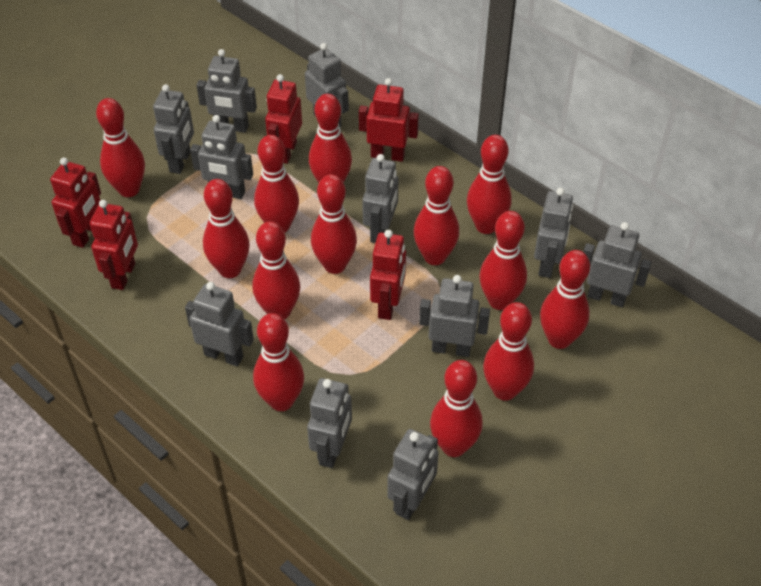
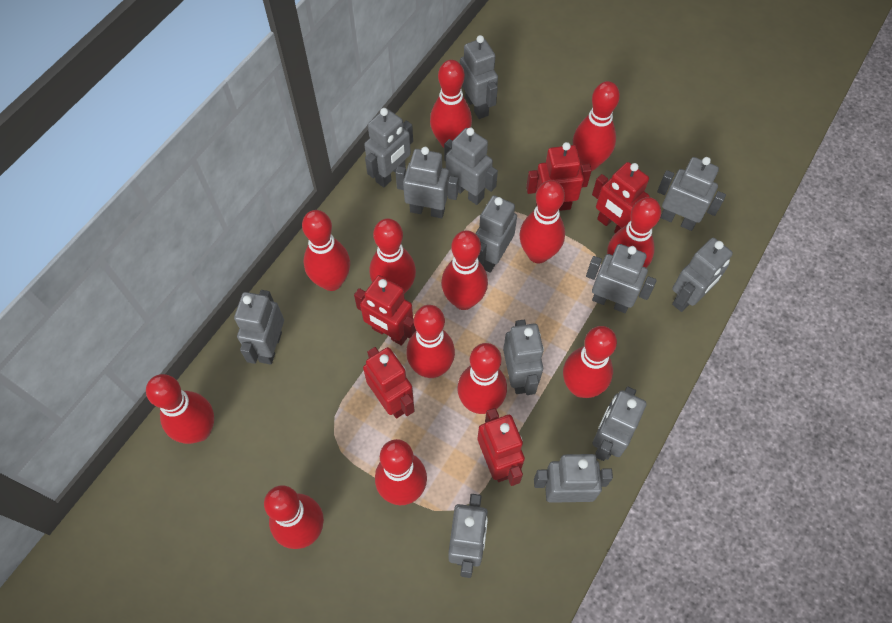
grey robot: 11 -> 13

